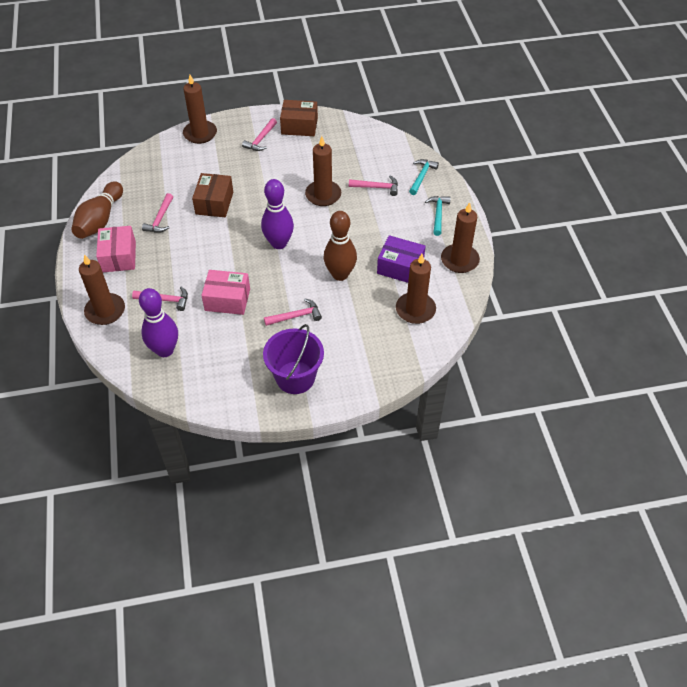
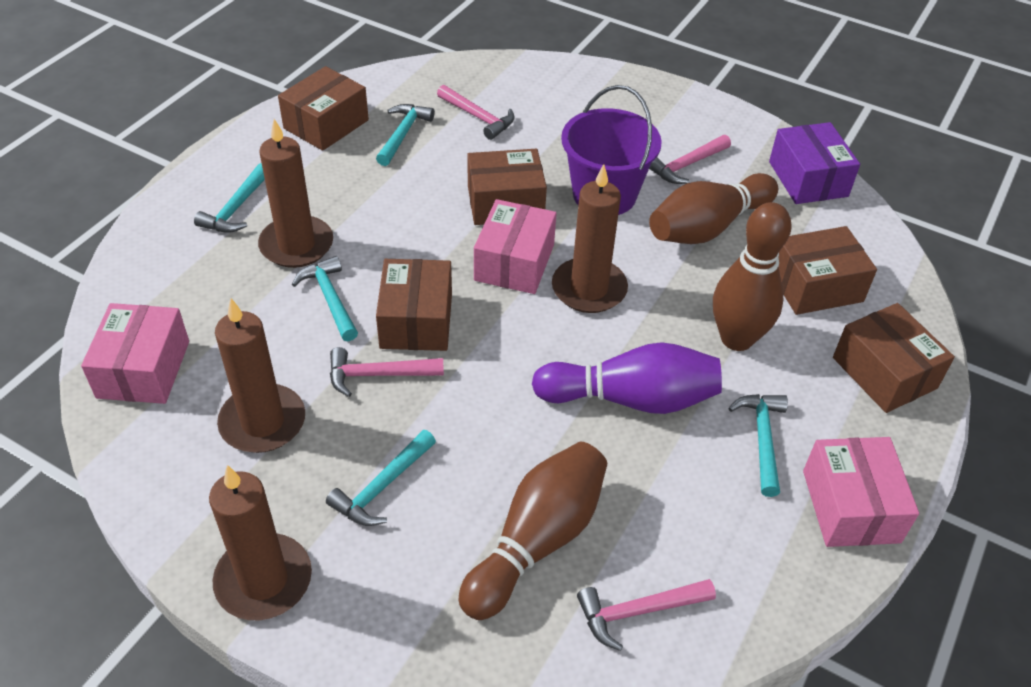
brown bowling pin: 2 -> 3
brown box: 2 -> 5
brown candle: 5 -> 4
pink box: 2 -> 3
pink hammer: 5 -> 4
purple bowling pin: 2 -> 1
turquoise hammer: 2 -> 5

